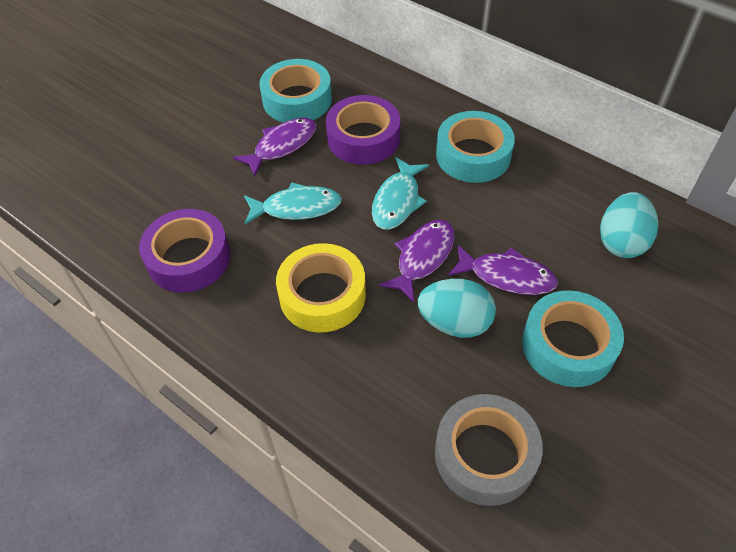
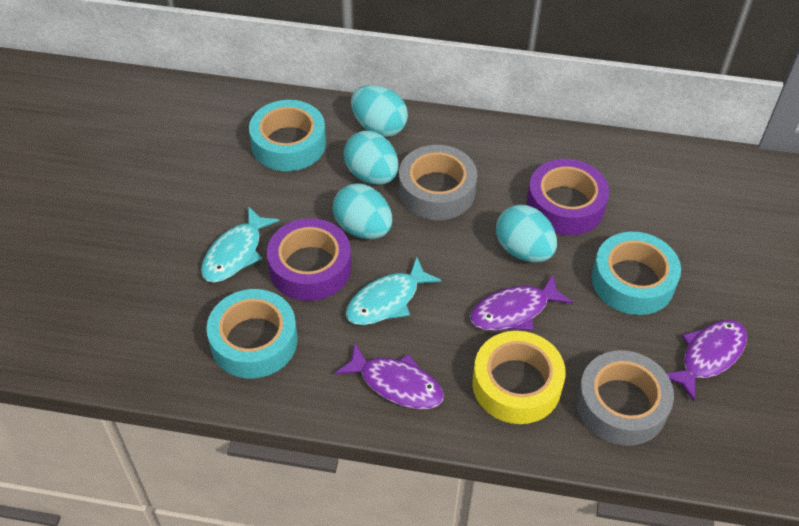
grey tape: 1 -> 2
turquoise egg: 2 -> 4

